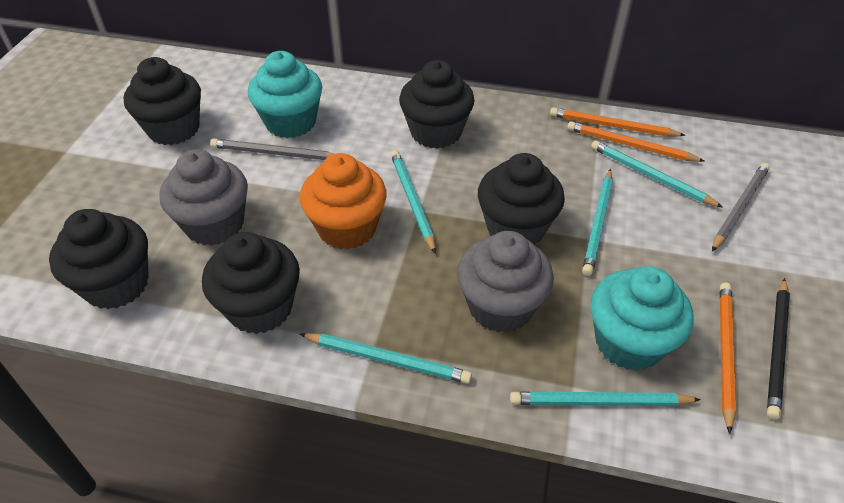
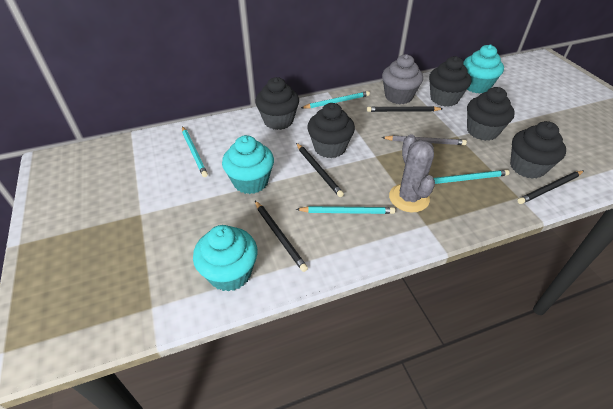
black pencil: 1 -> 4
grey cactus: 0 -> 1
grey cupcake: 2 -> 1
grey pencil: 2 -> 1
orange cupcake: 1 -> 0
orange pencil: 3 -> 0
turquoise cupcake: 2 -> 3
turquoise pencil: 5 -> 4

